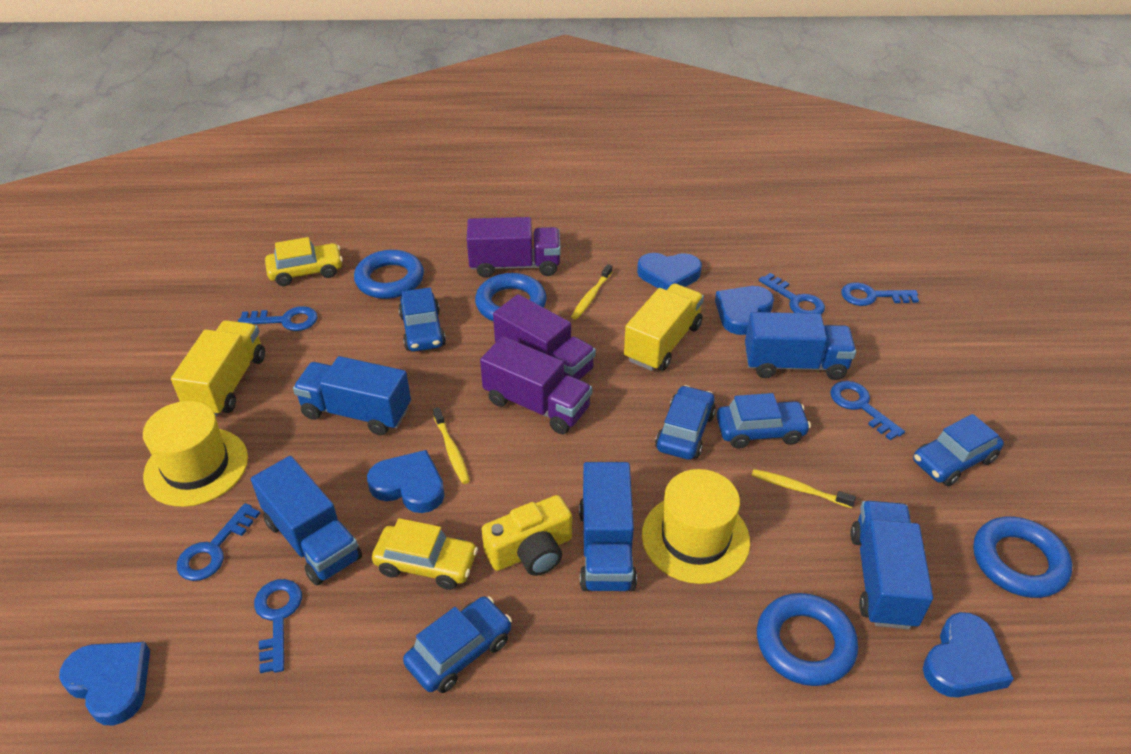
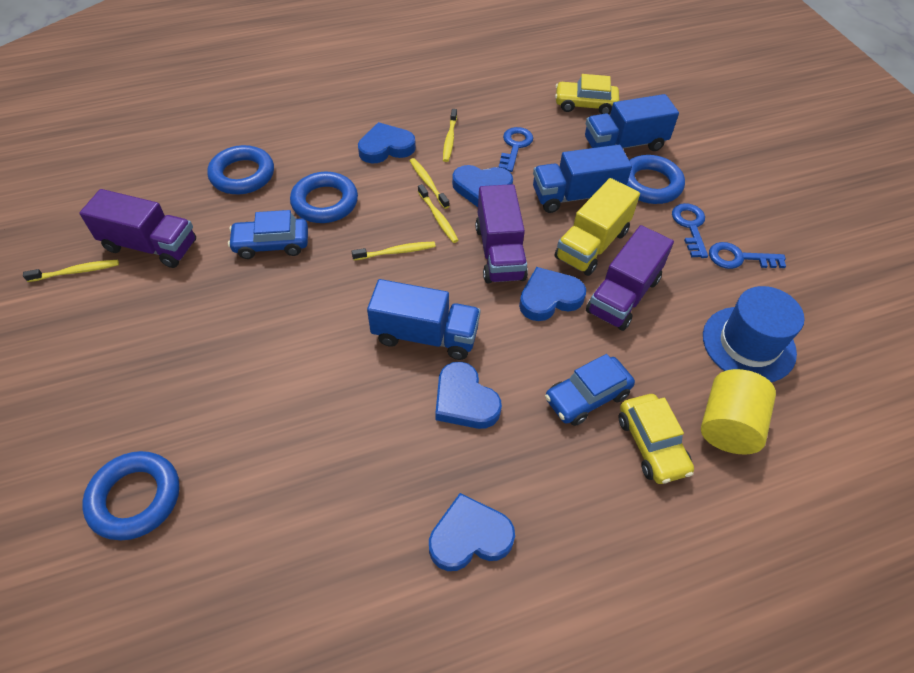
blue car: 5 -> 2
blue hat: 0 -> 1
blue key: 6 -> 3
blue truck: 5 -> 3
yellow camera: 1 -> 0
yellow cylinder: 0 -> 1
yellow hat: 2 -> 0
yellow toothbrush: 3 -> 5
yellow truck: 2 -> 1

